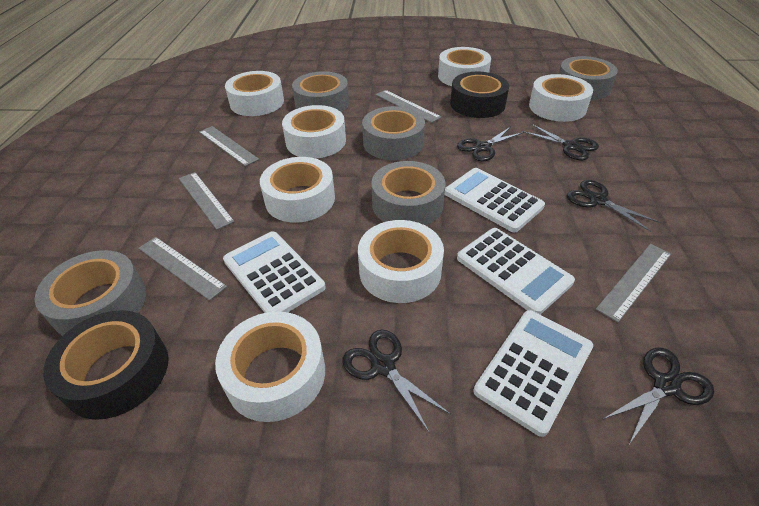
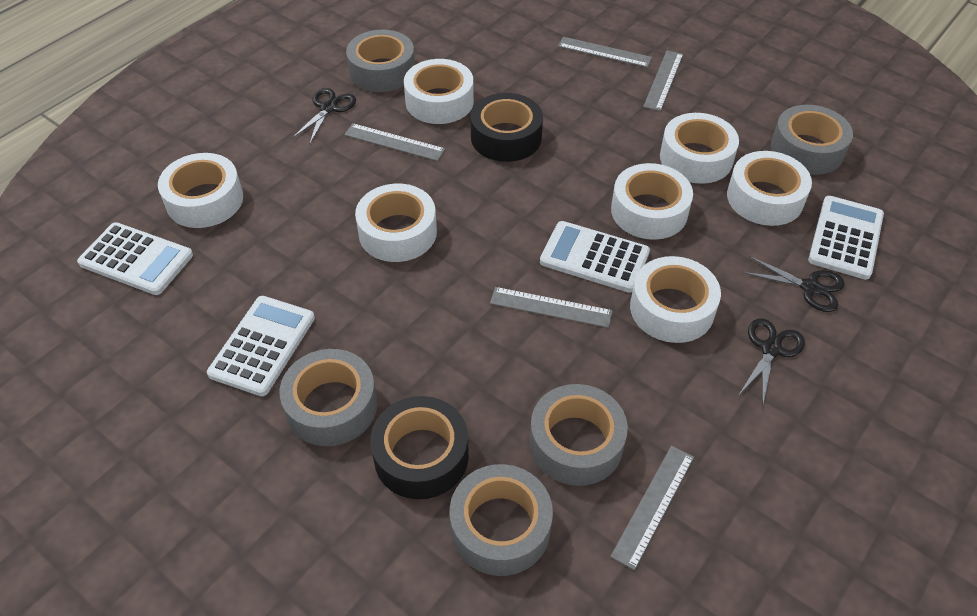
black scissors: 5 -> 3

